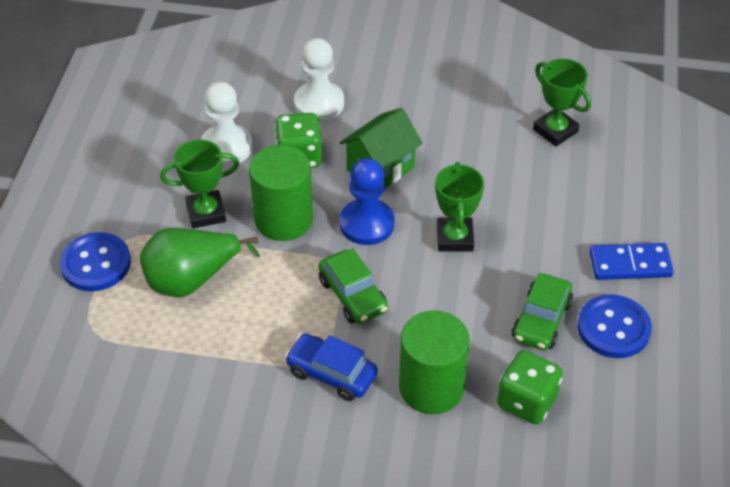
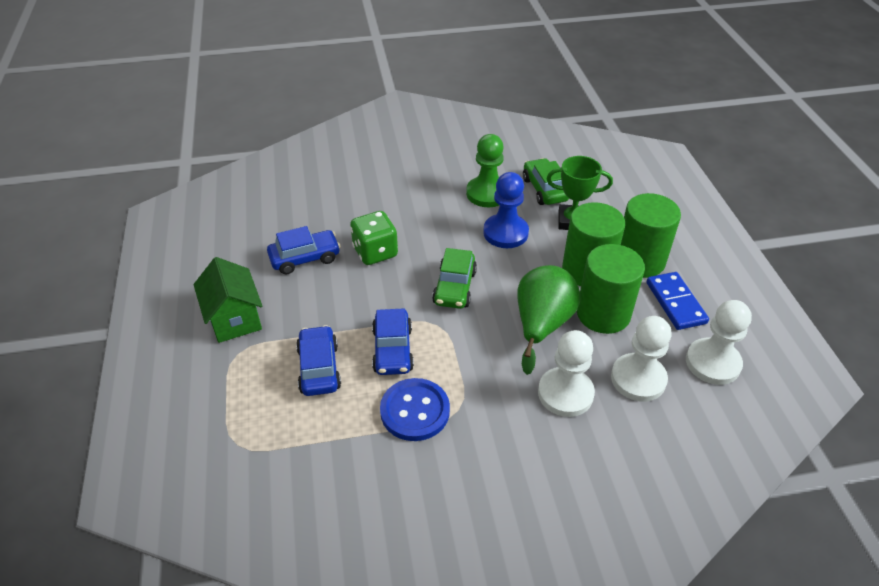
blue button: 2 -> 1
blue car: 1 -> 3
green cylinder: 2 -> 3
green dice: 2 -> 1
green pawn: 0 -> 1
green trophy: 3 -> 1
white pawn: 2 -> 3

